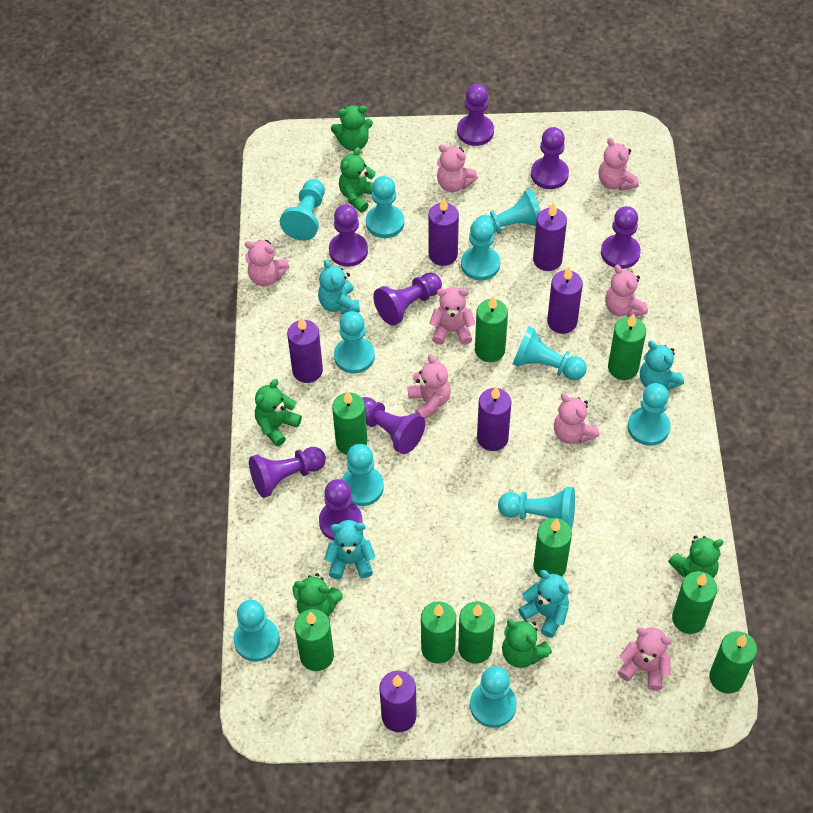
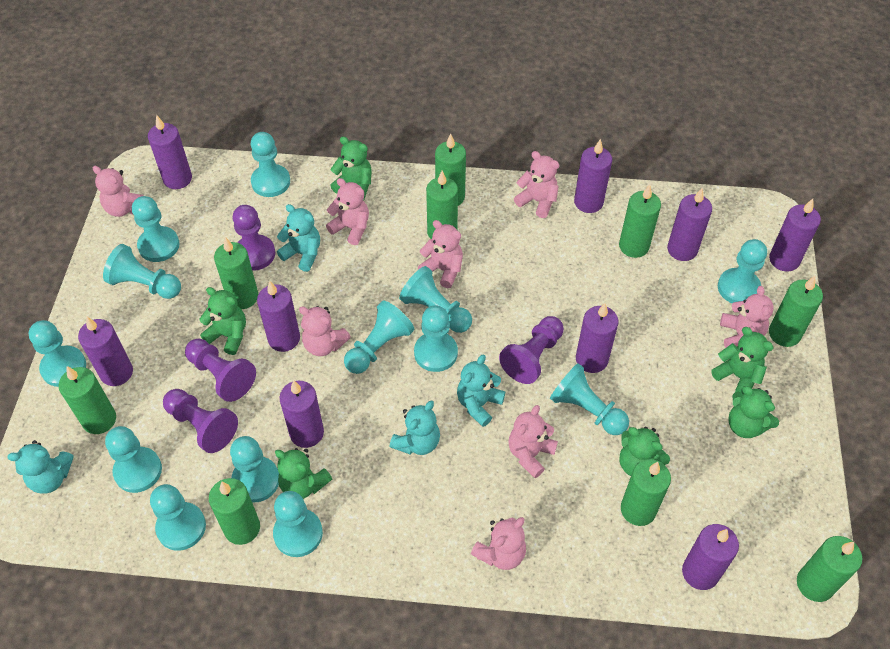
purple candle: 6 -> 9
purple pawn: 8 -> 4
turquoise pawn: 11 -> 13

